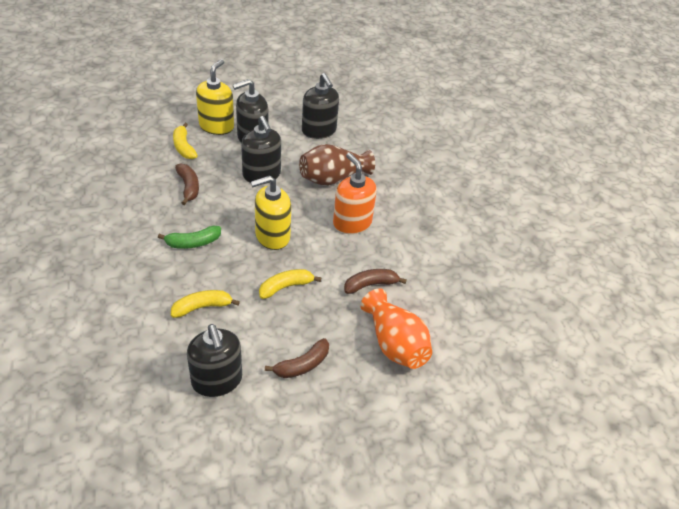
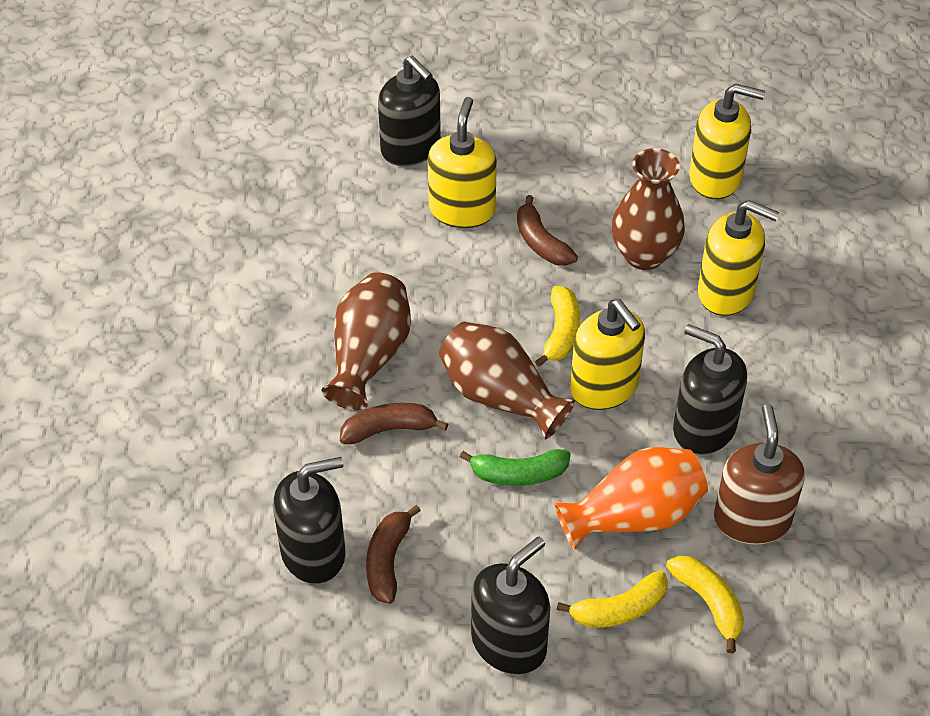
brown soap dispenser: 0 -> 1
brown vase: 1 -> 3
orange soap dispenser: 1 -> 0
yellow soap dispenser: 2 -> 4

